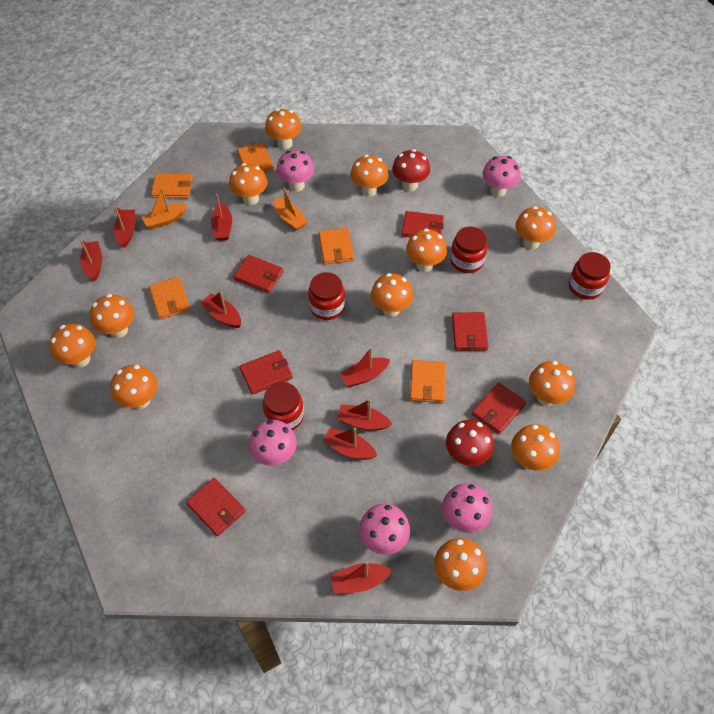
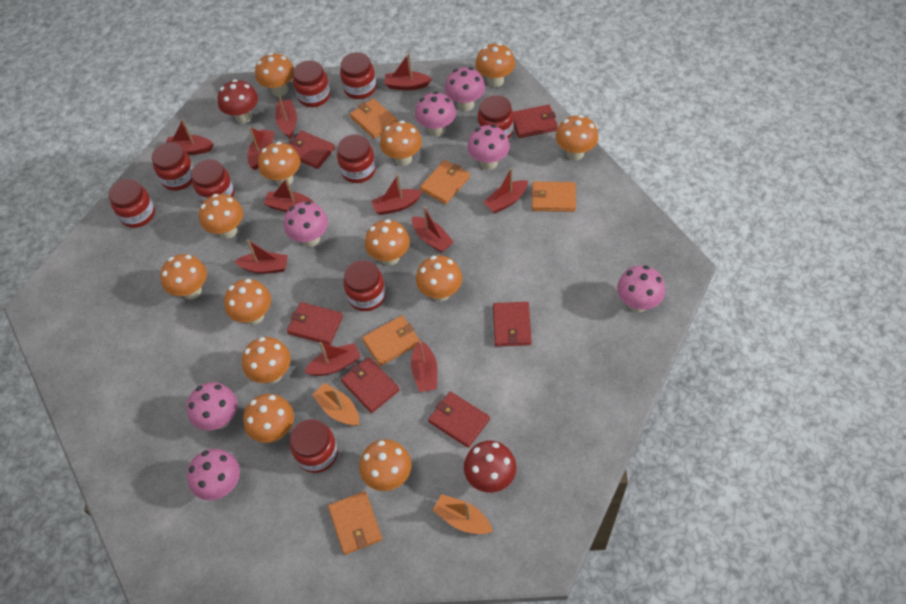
orange mushroom: 12 -> 13
pink mushroom: 5 -> 7
red boat: 8 -> 11
red jar: 4 -> 9

